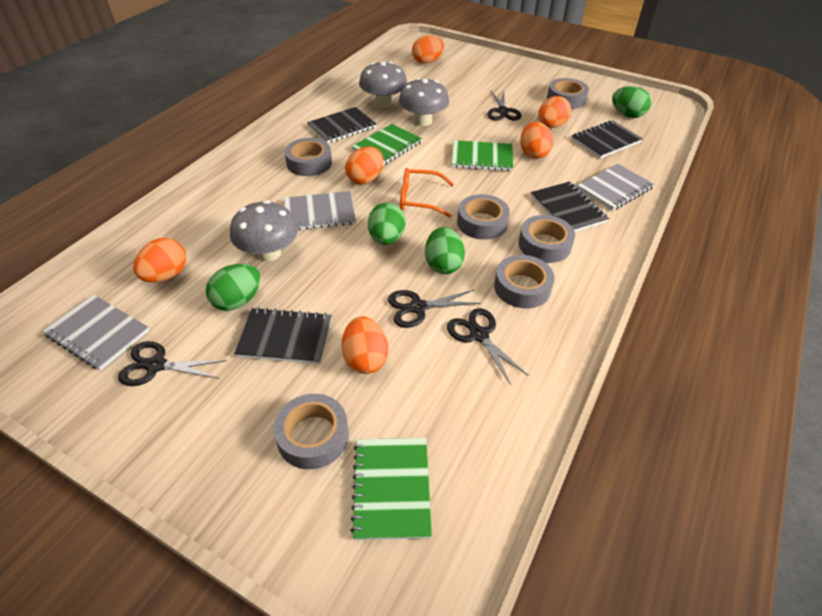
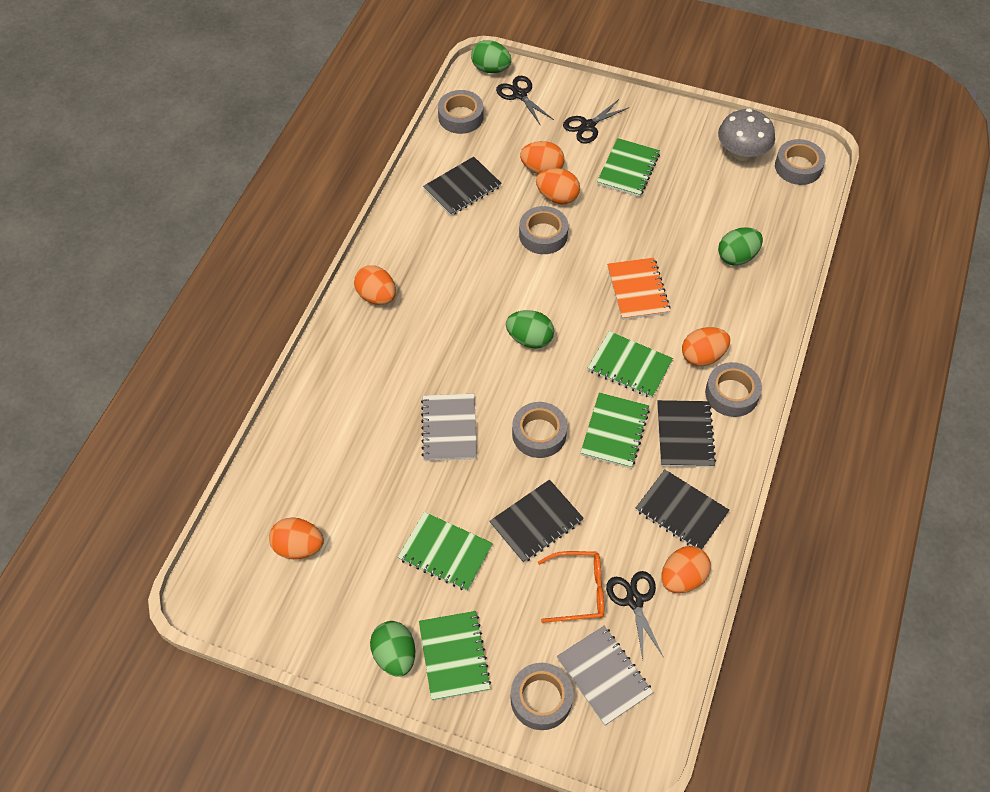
black scissors: 4 -> 3
green notebook: 3 -> 5
grey mushroom: 3 -> 1
grey notebook: 3 -> 2
orange notebook: 0 -> 1

